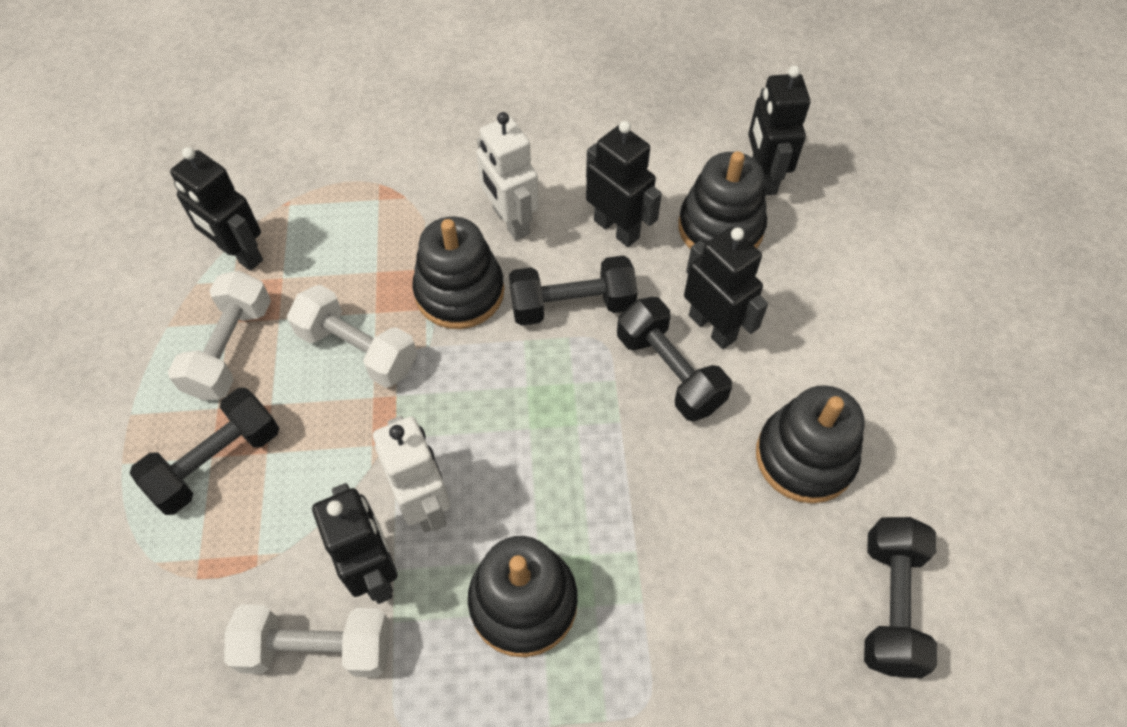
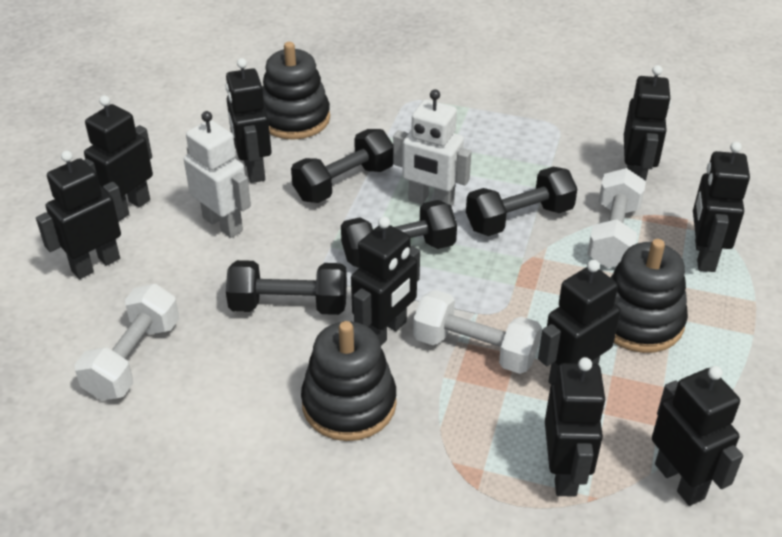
black robot: 5 -> 9
black stacking toy: 4 -> 3

